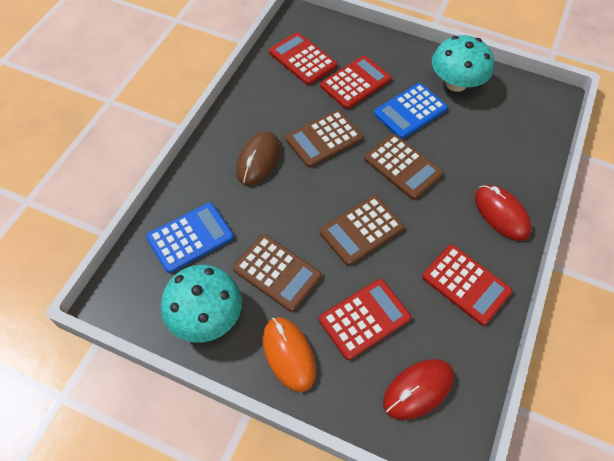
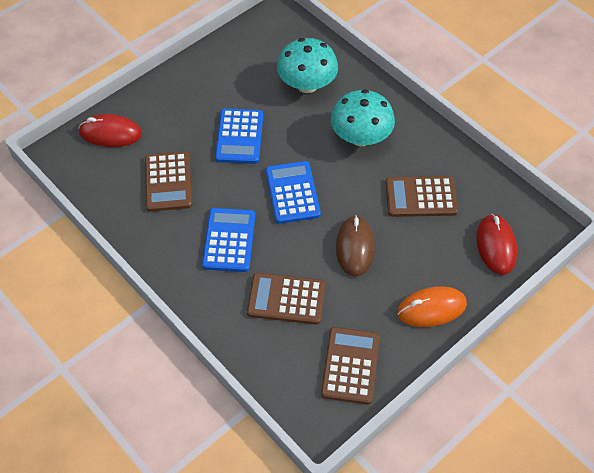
blue calculator: 2 -> 3
red calculator: 4 -> 0

